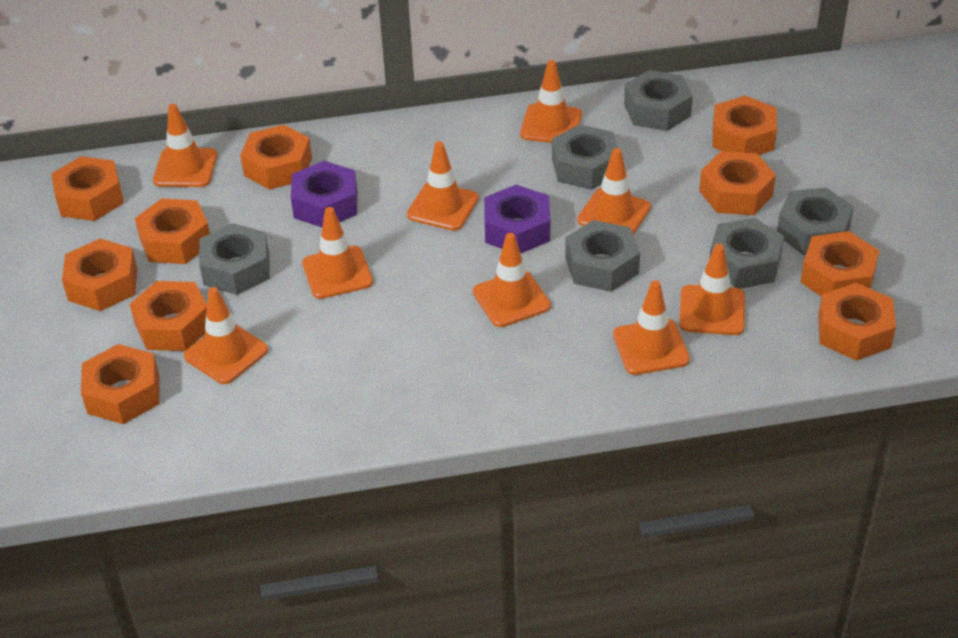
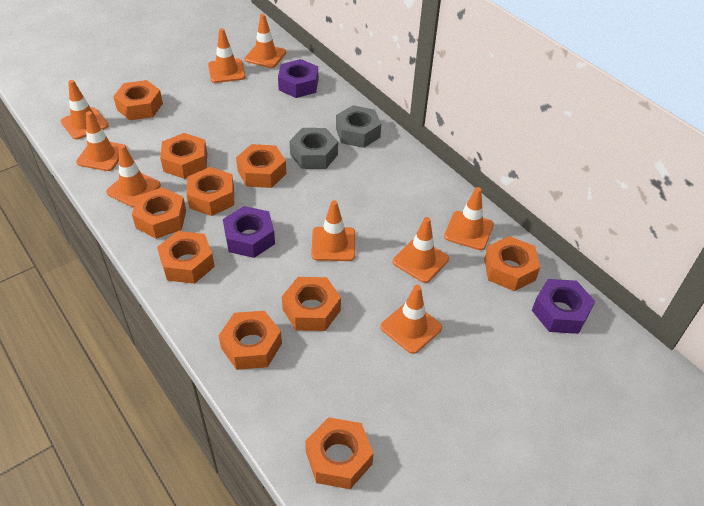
grey nut: 6 -> 2
purple nut: 2 -> 3

